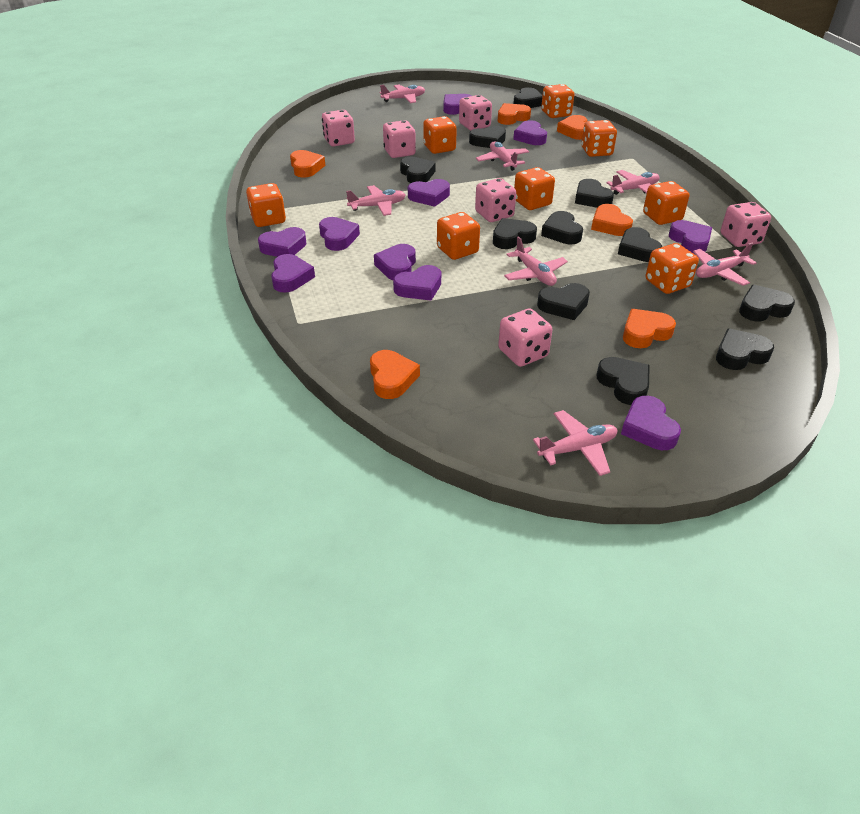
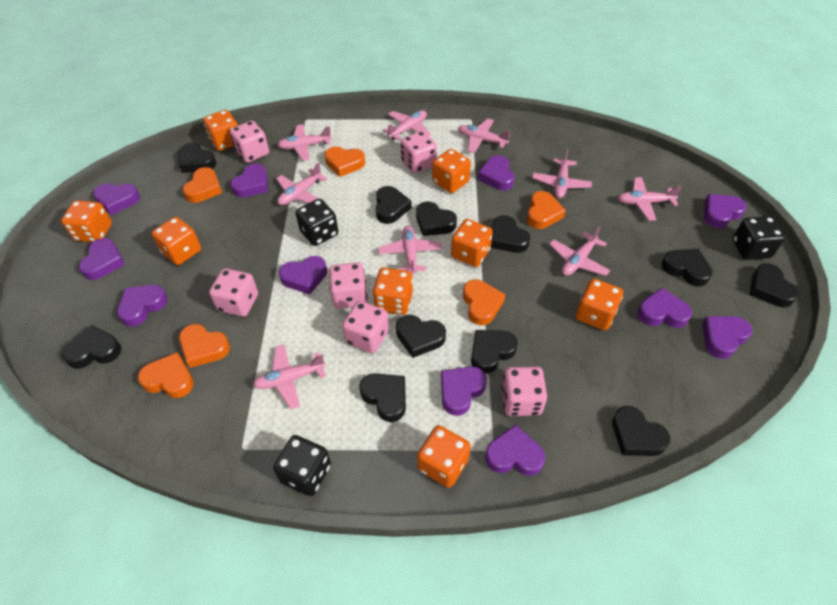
black dice: 0 -> 3
pink plane: 7 -> 9
purple heart: 10 -> 11

